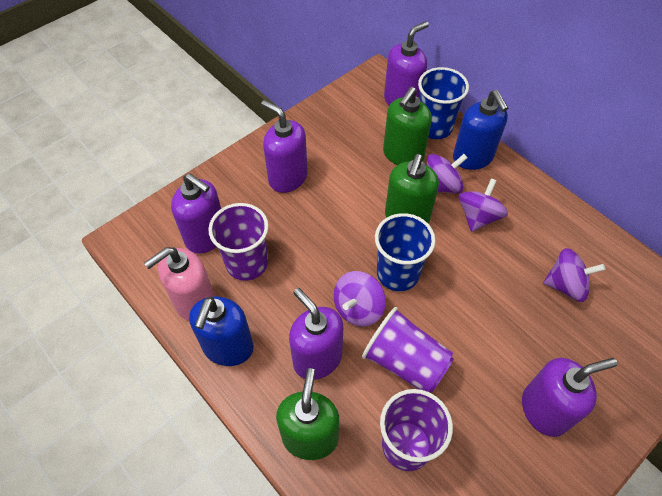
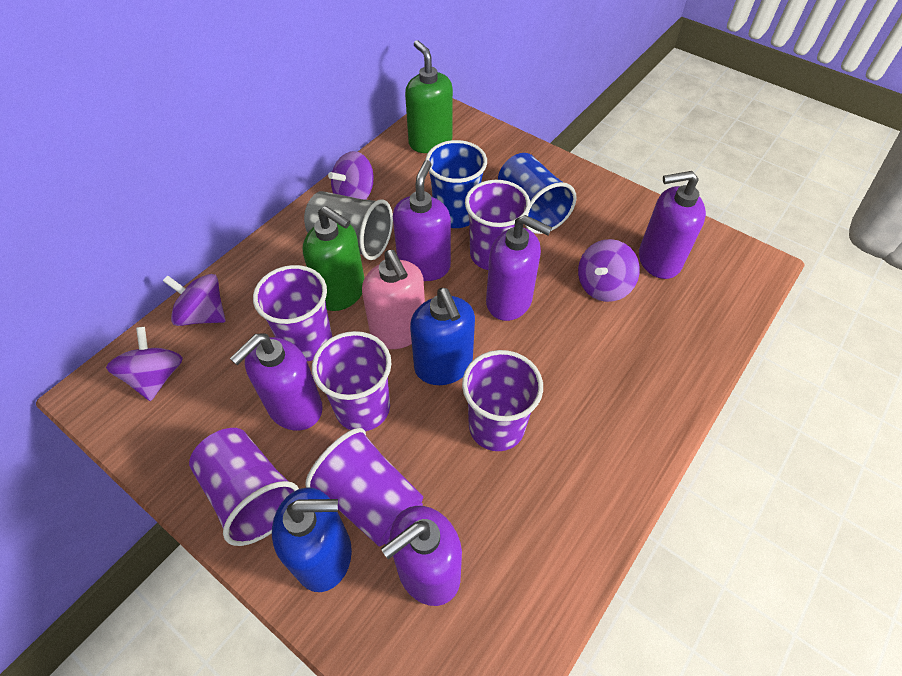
green soap dispenser: 3 -> 2
grey cup: 0 -> 1
purple cup: 3 -> 6

